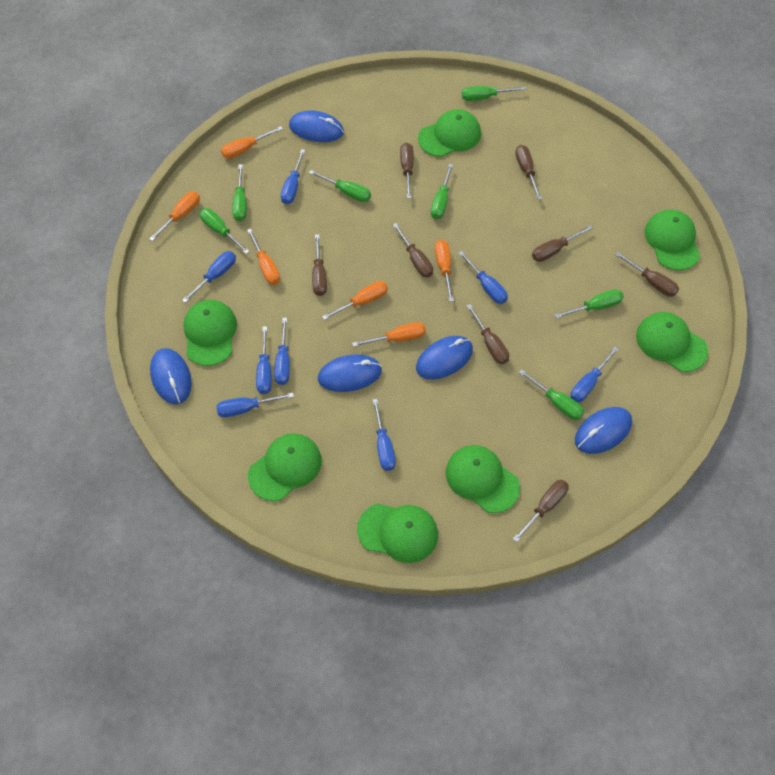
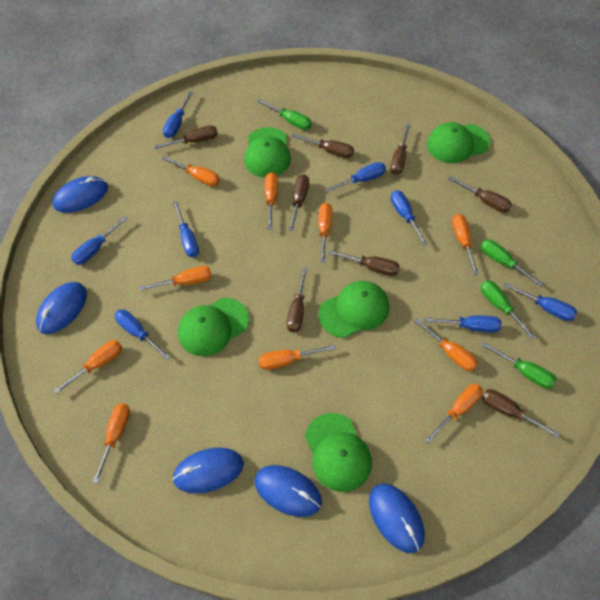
green cap: 7 -> 5
green screwdriver: 7 -> 4
orange screwdriver: 6 -> 10

